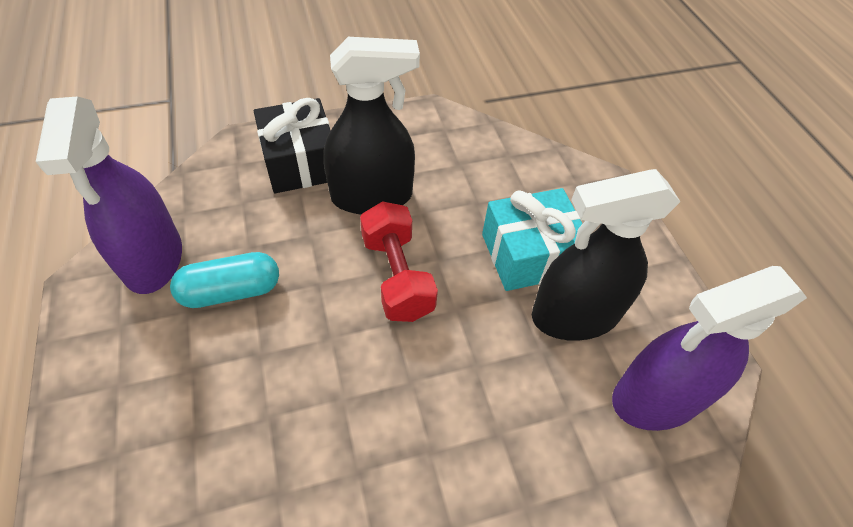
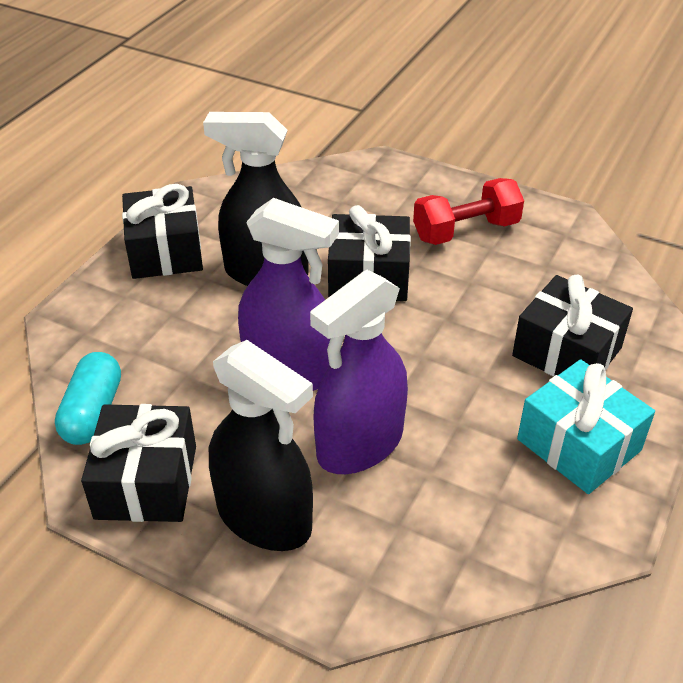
black gift: 1 -> 4

